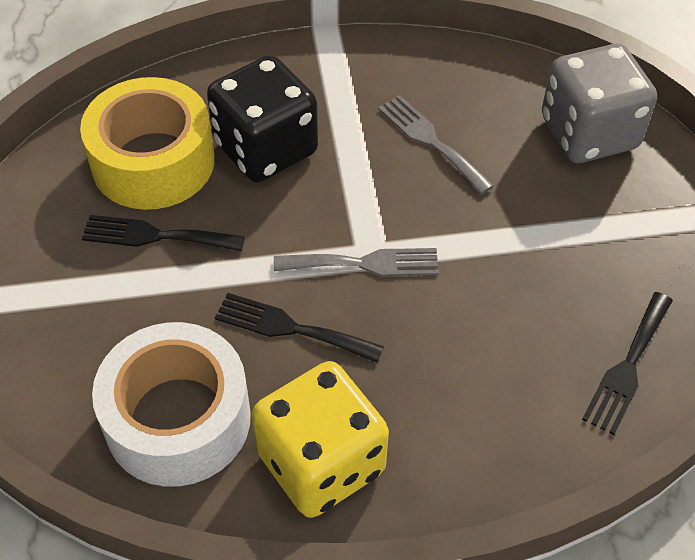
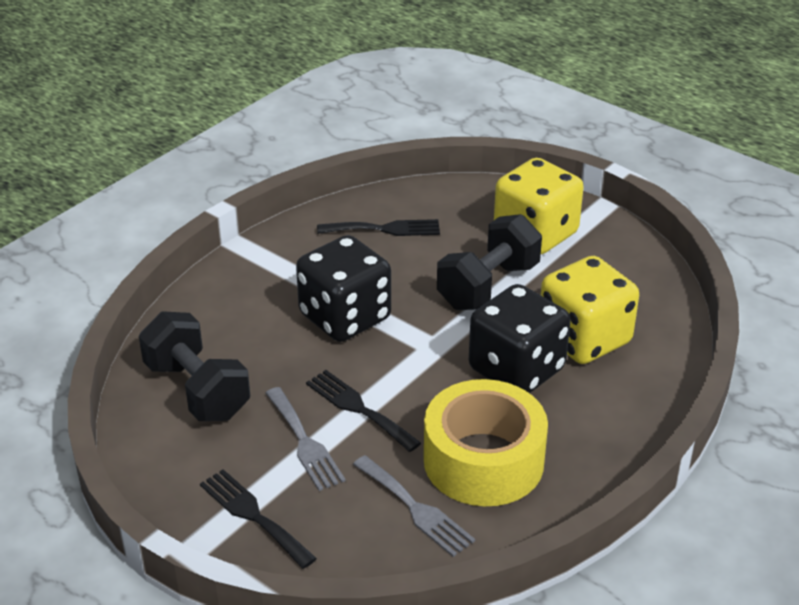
black dice: 1 -> 2
black dumbbell: 0 -> 2
grey dice: 1 -> 0
white tape: 1 -> 0
yellow dice: 1 -> 2

